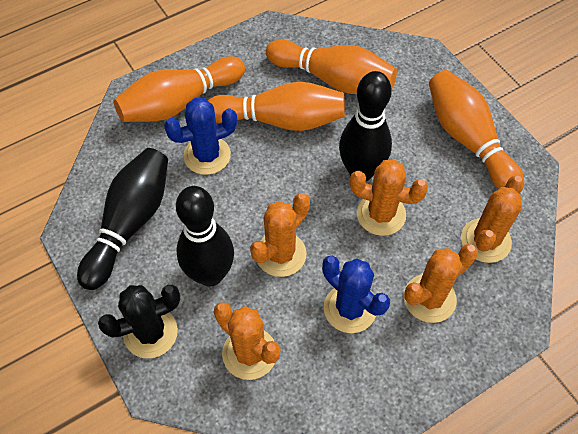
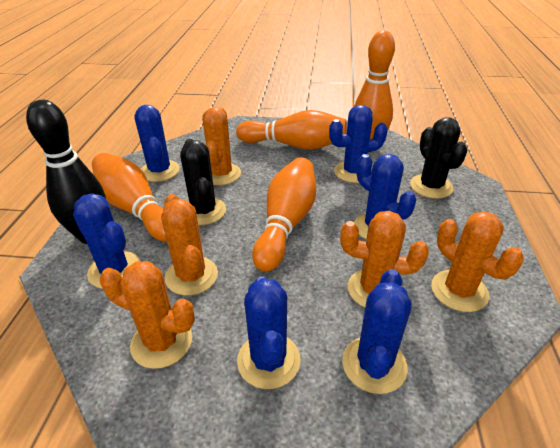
black bowling pin: 3 -> 1
black cactus: 1 -> 2
blue cactus: 2 -> 6

